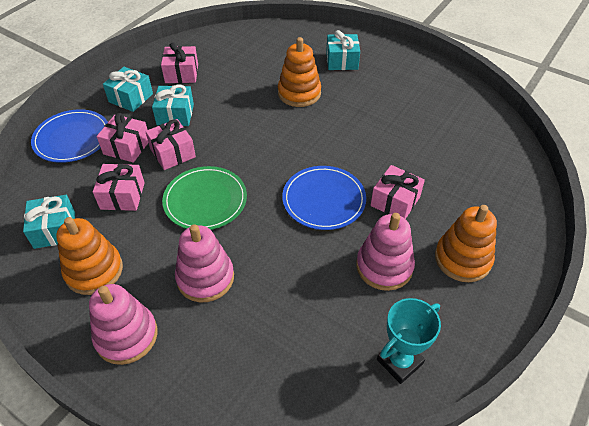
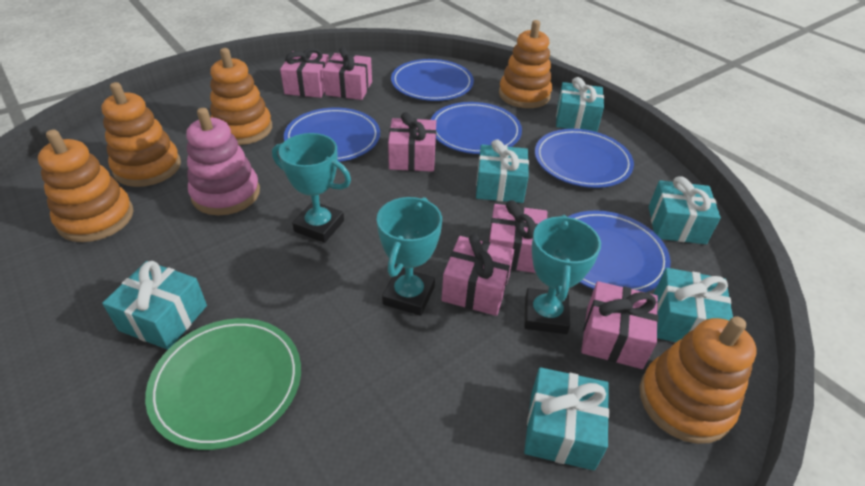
blue plate: 2 -> 5
orange stacking toy: 3 -> 5
pink gift: 5 -> 6
pink stacking toy: 3 -> 1
turquoise gift: 4 -> 6
turquoise trophy: 1 -> 3

